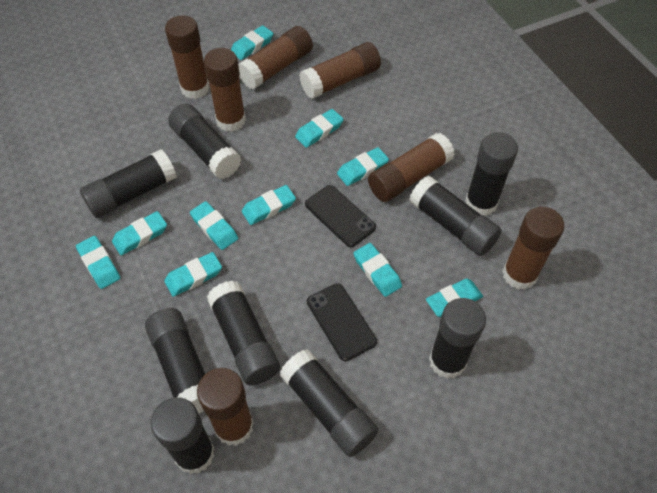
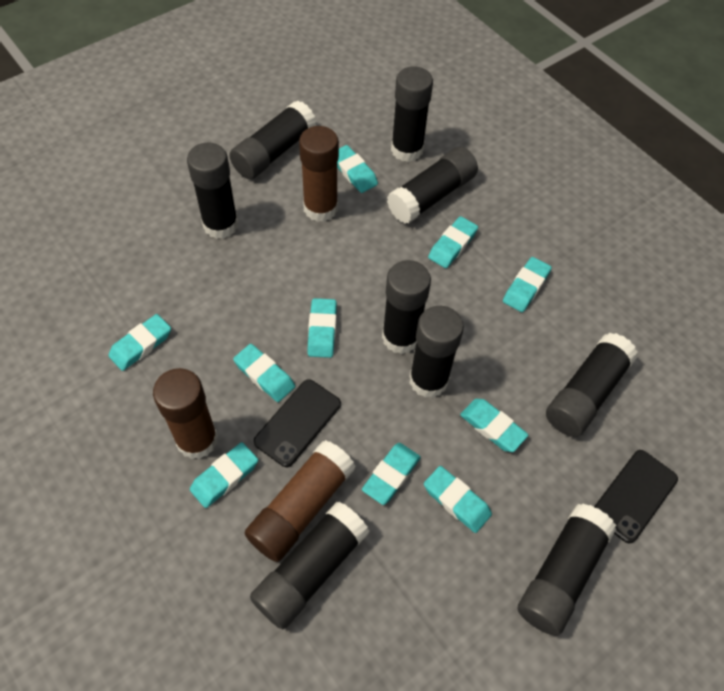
brown glue stick: 7 -> 3

